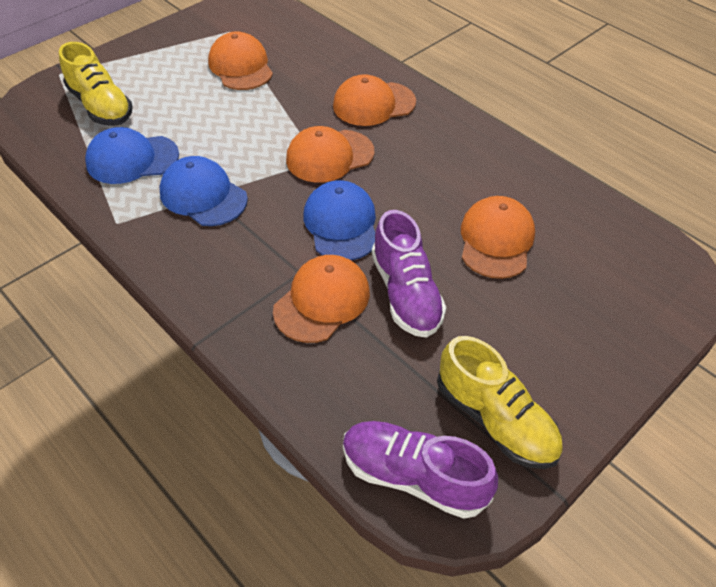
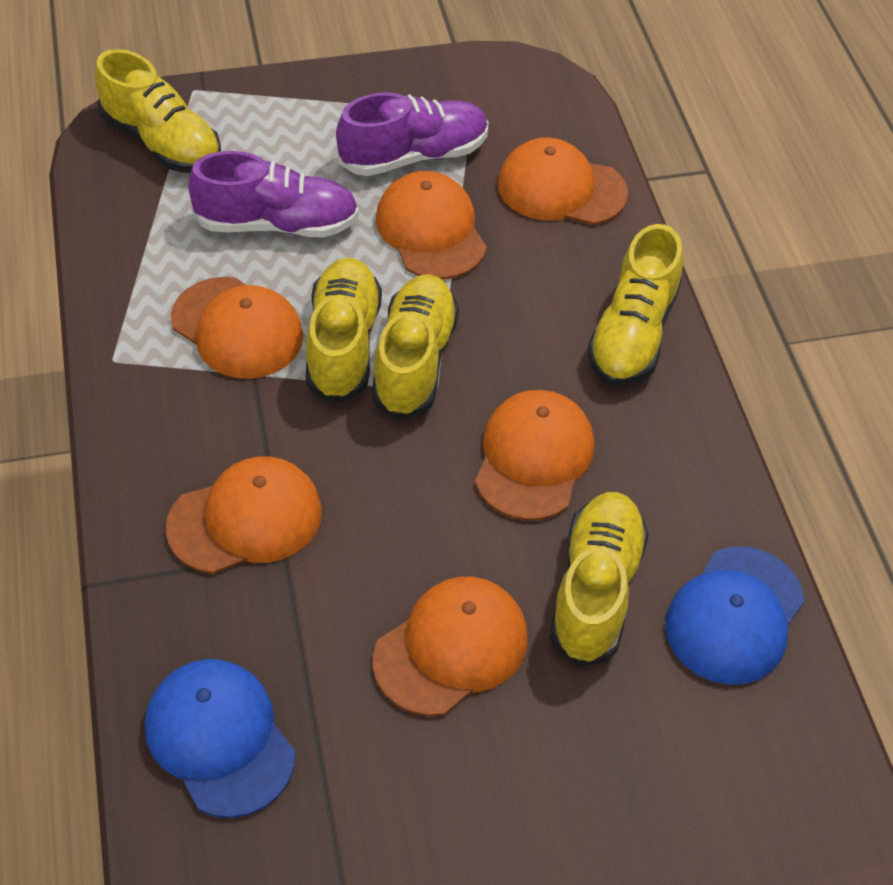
blue cap: 3 -> 2
orange cap: 5 -> 6
yellow shoe: 2 -> 5

